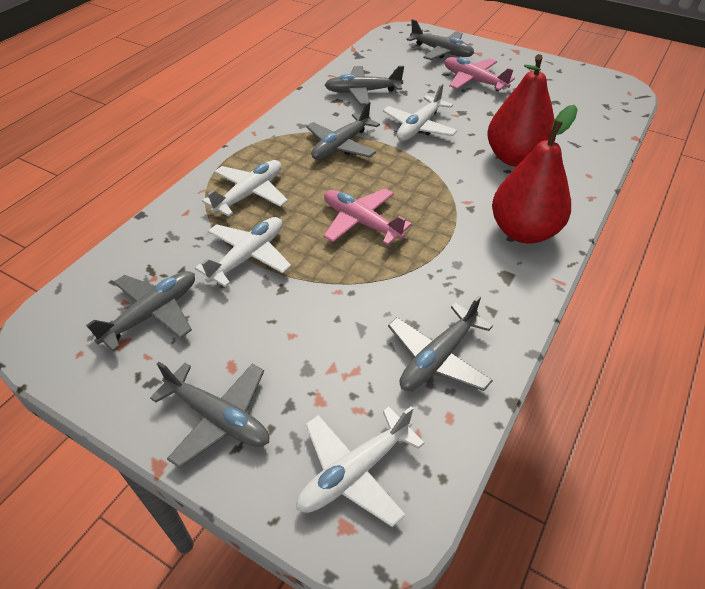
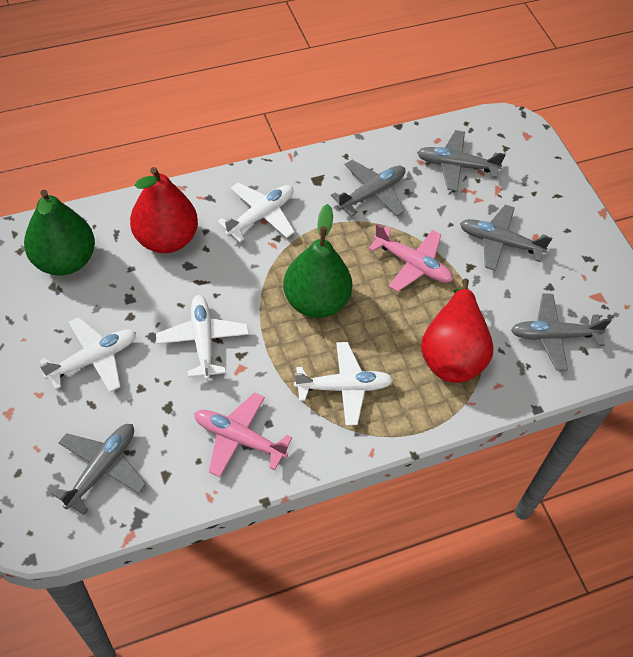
green pear: 0 -> 2
grey plane: 6 -> 5

